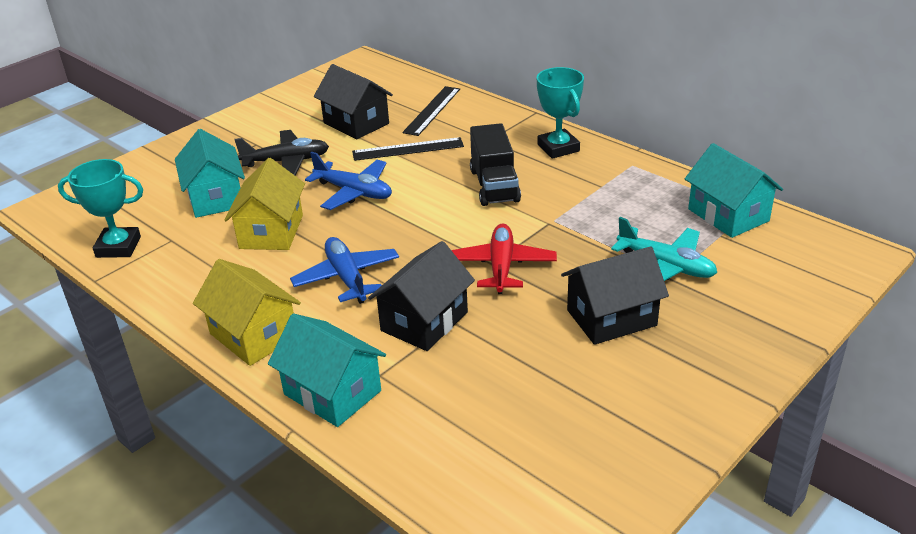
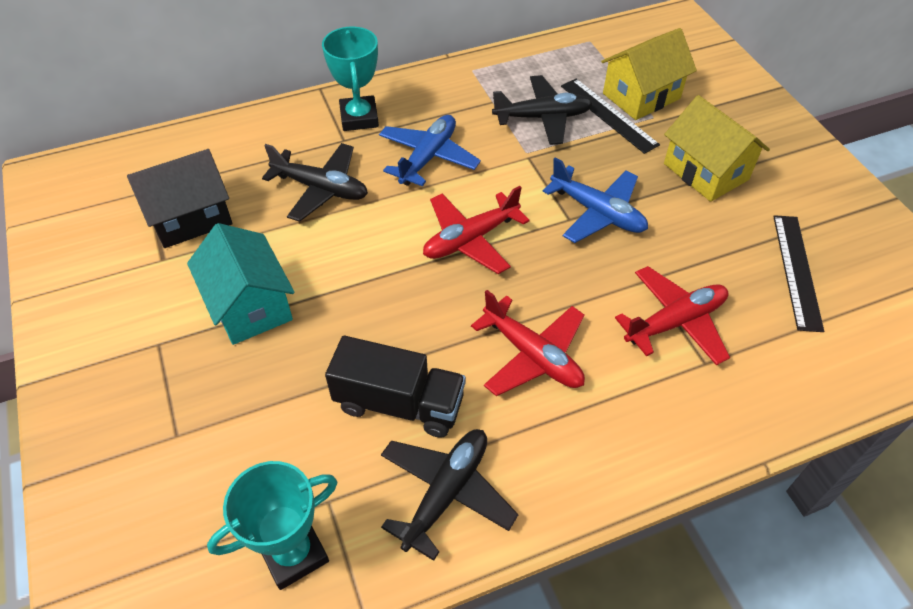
black house: 3 -> 1
black plane: 1 -> 3
red plane: 1 -> 3
turquoise house: 3 -> 1
turquoise plane: 1 -> 0

